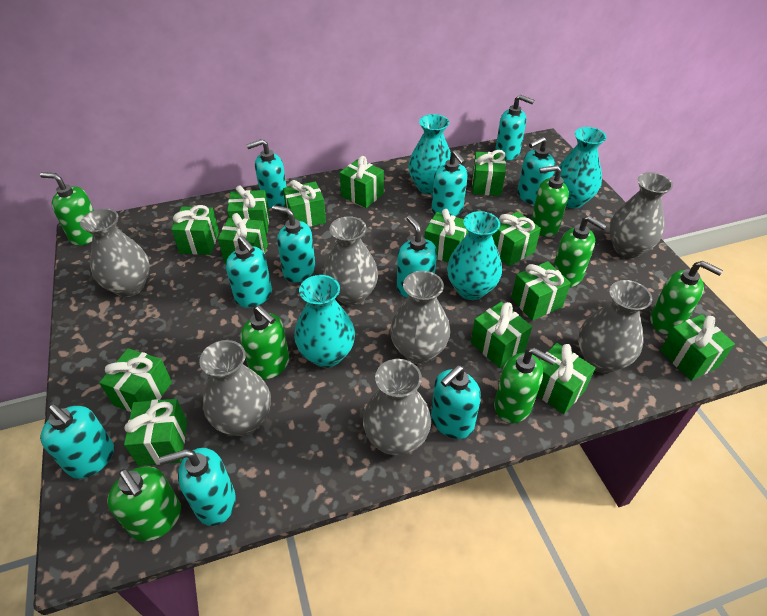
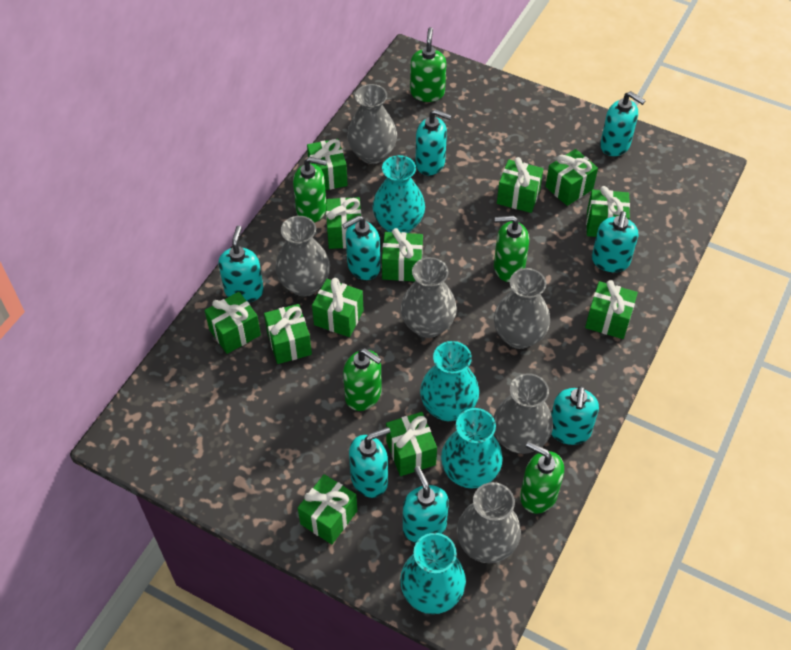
green gift: 14 -> 12
green soap dispenser: 7 -> 5
grey vase: 7 -> 6
turquoise soap dispenser: 10 -> 8

